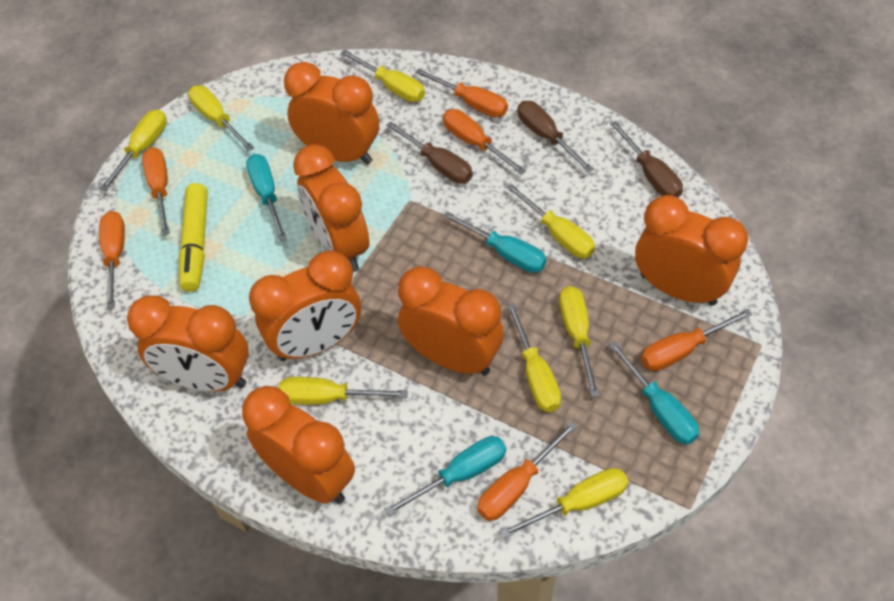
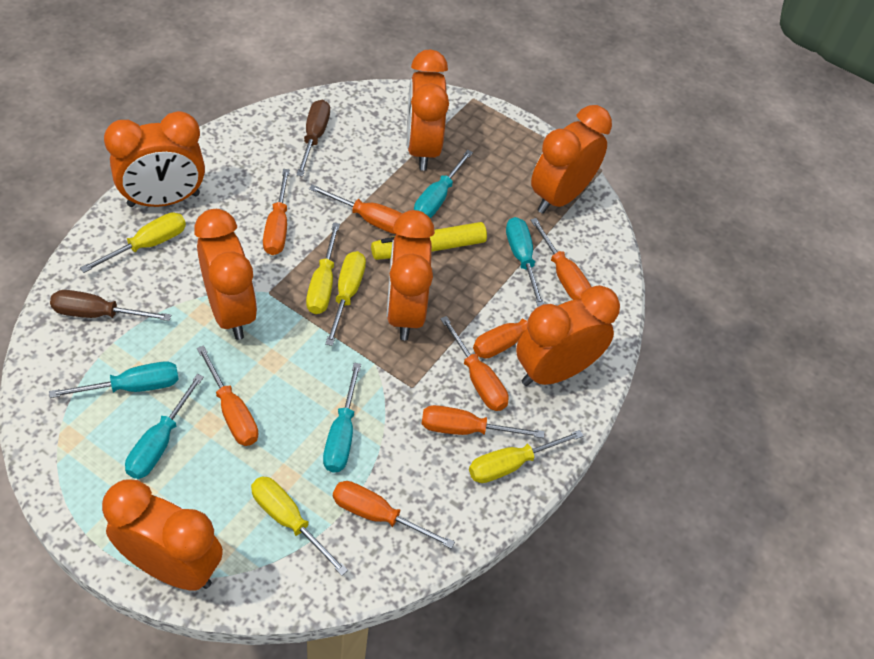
brown screwdriver: 3 -> 2
orange screwdriver: 6 -> 8
turquoise screwdriver: 4 -> 5
yellow screwdriver: 8 -> 5

